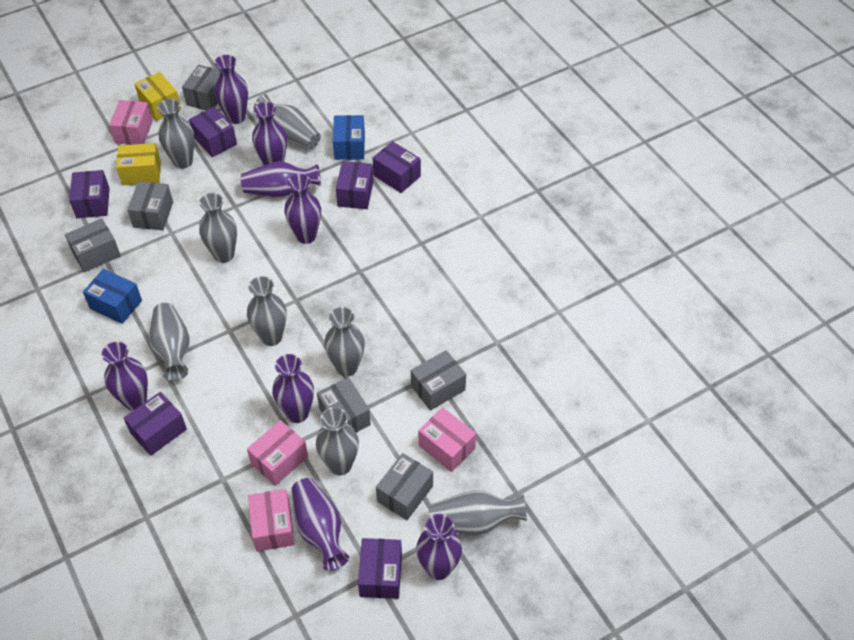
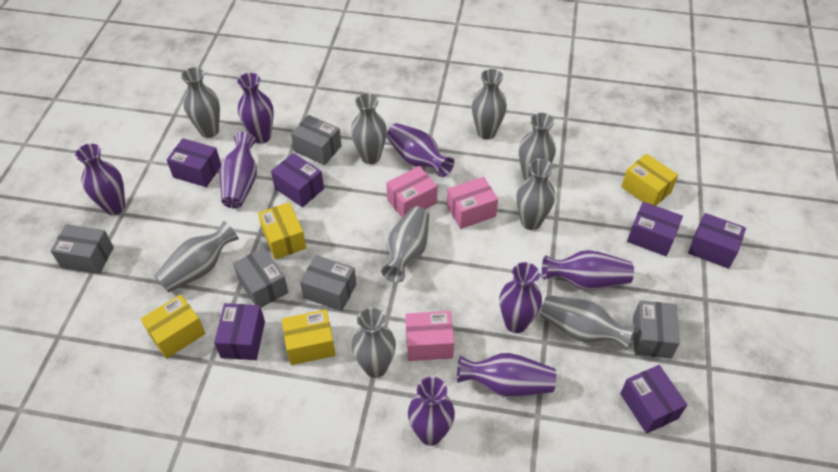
blue box: 2 -> 0
grey box: 6 -> 5
grey vase: 8 -> 9
pink box: 4 -> 3
yellow box: 2 -> 4

